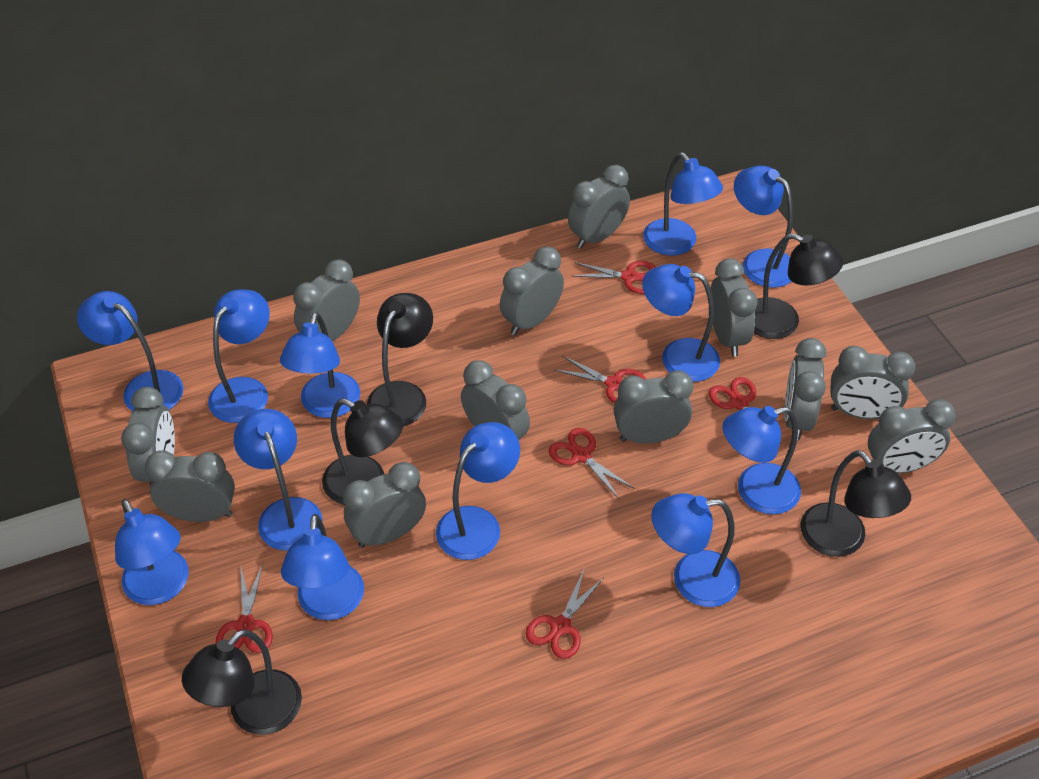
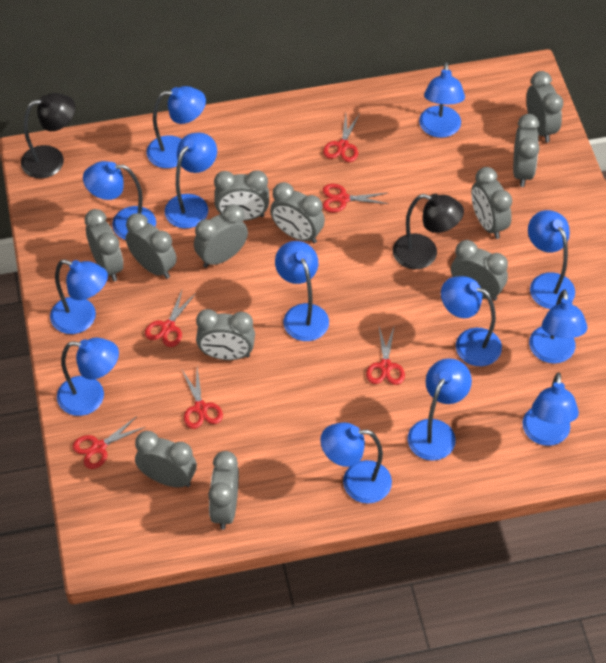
black lamp: 5 -> 2
blue lamp: 12 -> 13

